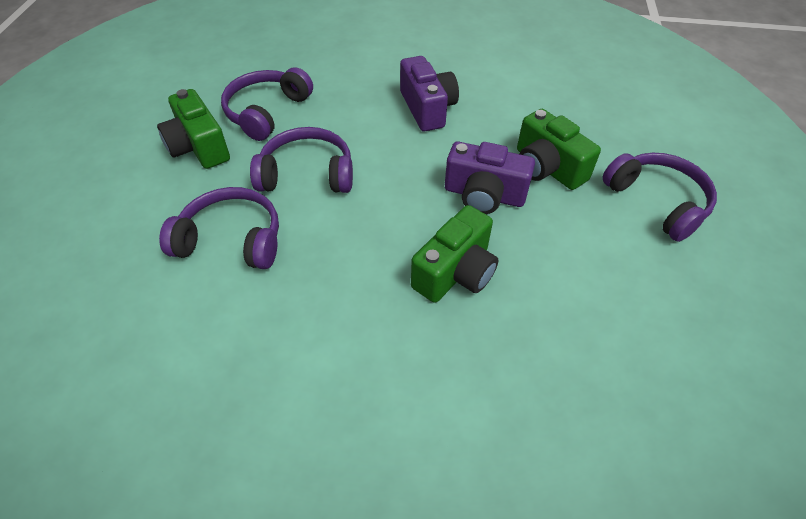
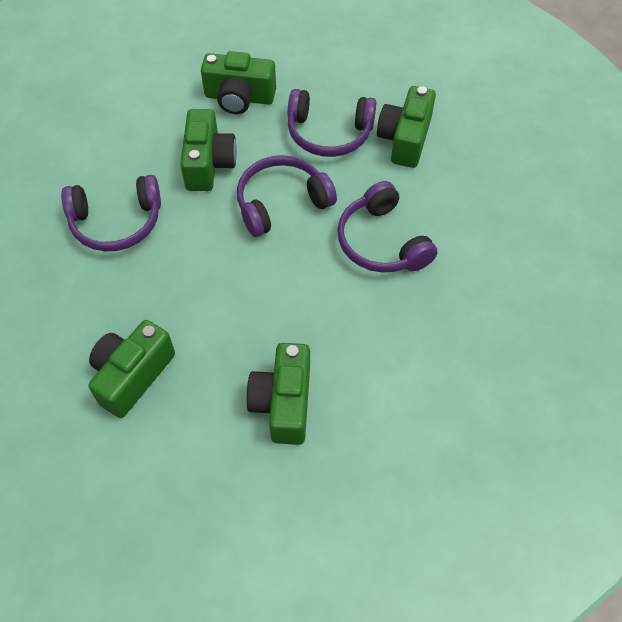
green camera: 3 -> 5
purple camera: 2 -> 0

